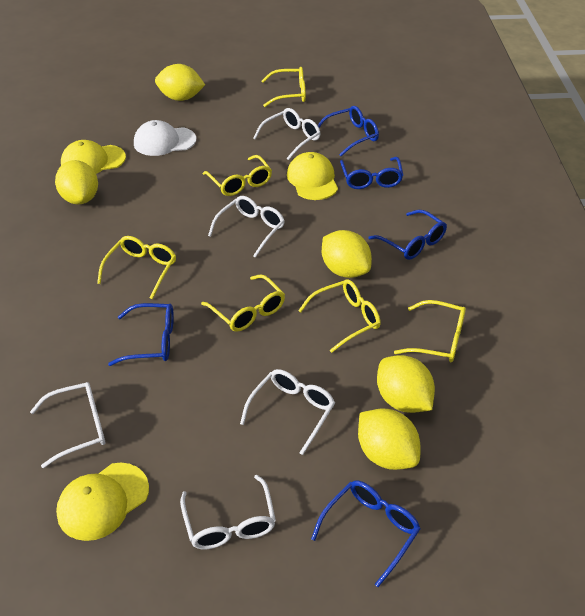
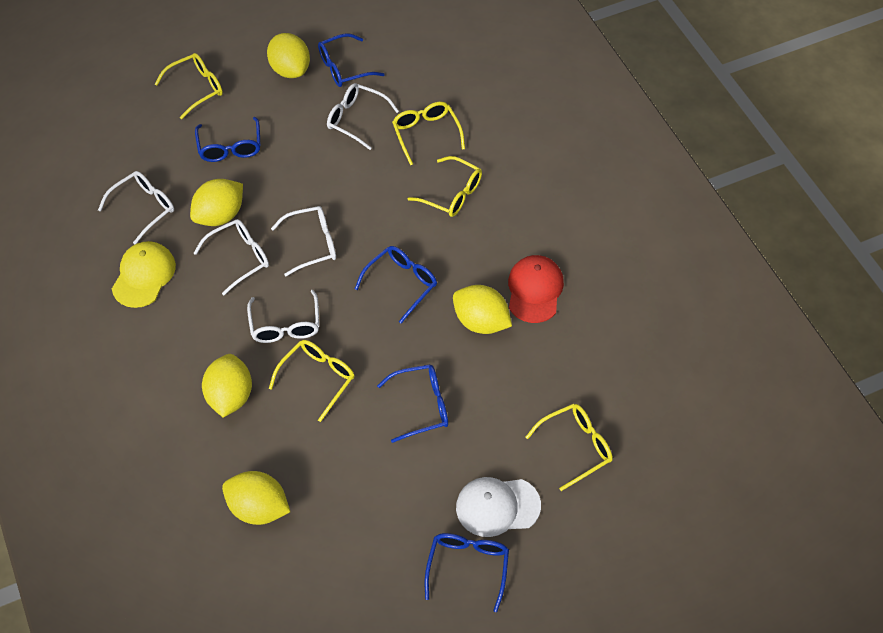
red cap: 0 -> 1
yellow cap: 3 -> 1
yellow glasses: 6 -> 5

